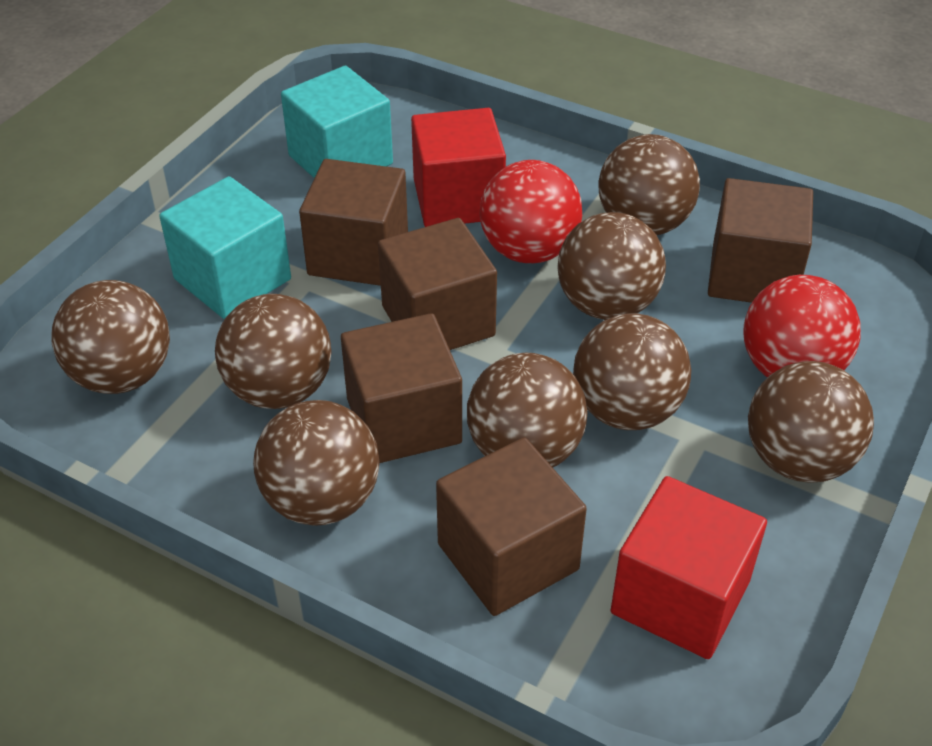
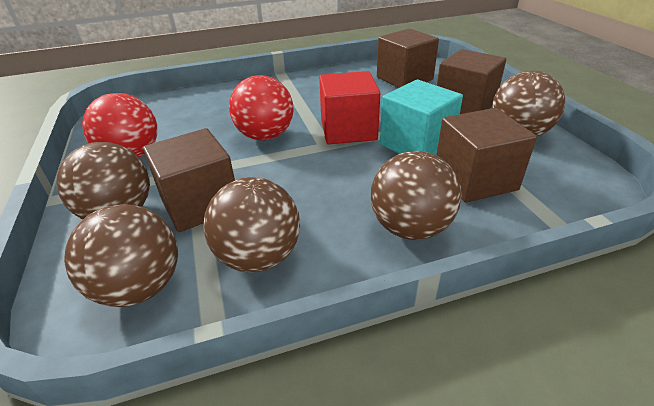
brown ball: 8 -> 5
brown cube: 5 -> 4
red cube: 2 -> 1
turquoise cube: 2 -> 1

